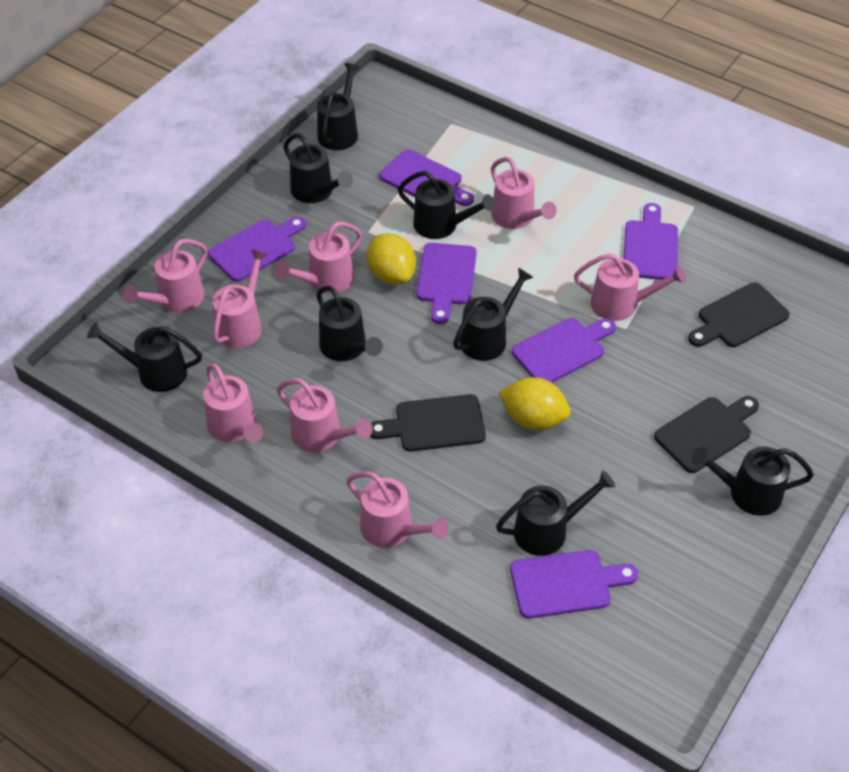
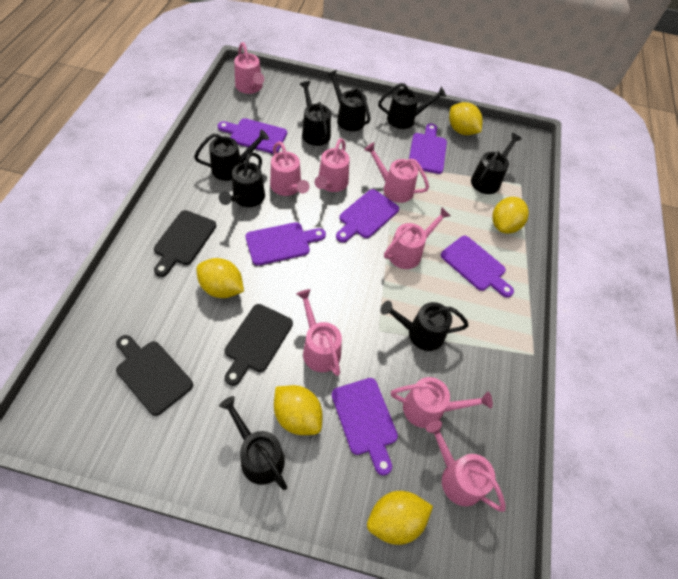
yellow lemon: 2 -> 5

